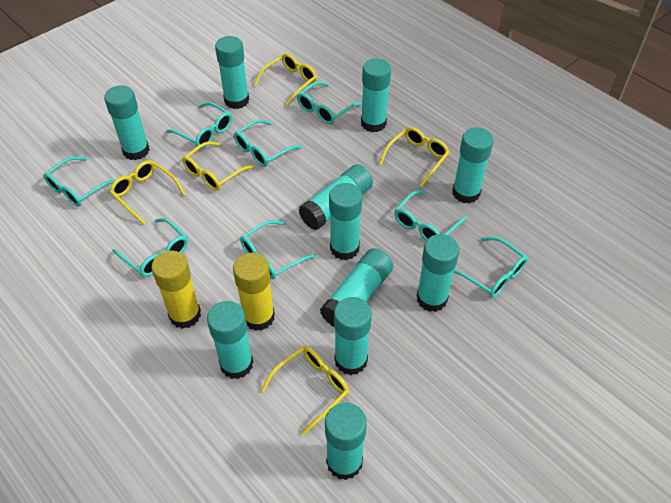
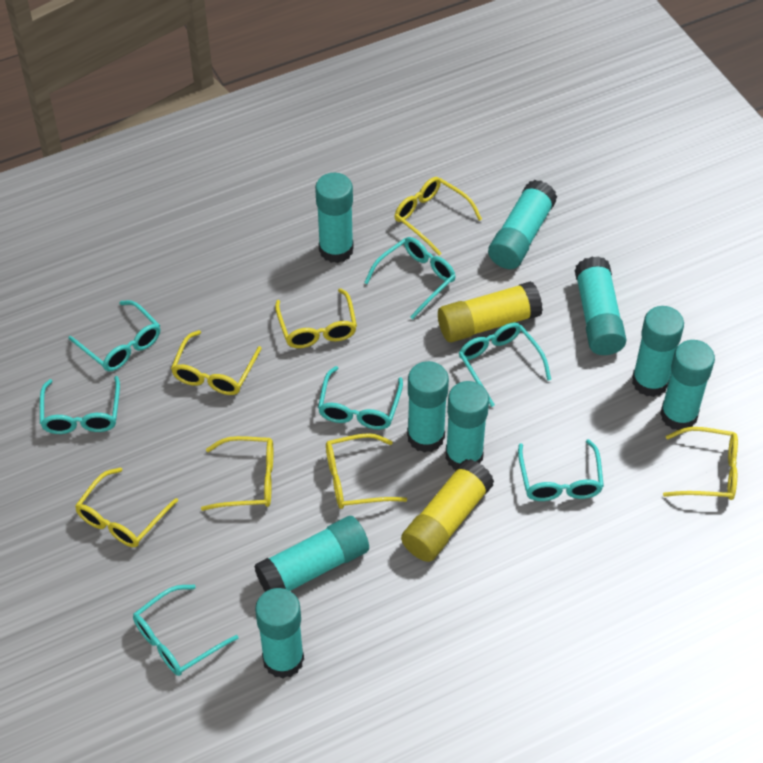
turquoise glasses: 8 -> 7
turquoise glue stick: 11 -> 9
yellow glasses: 5 -> 7

